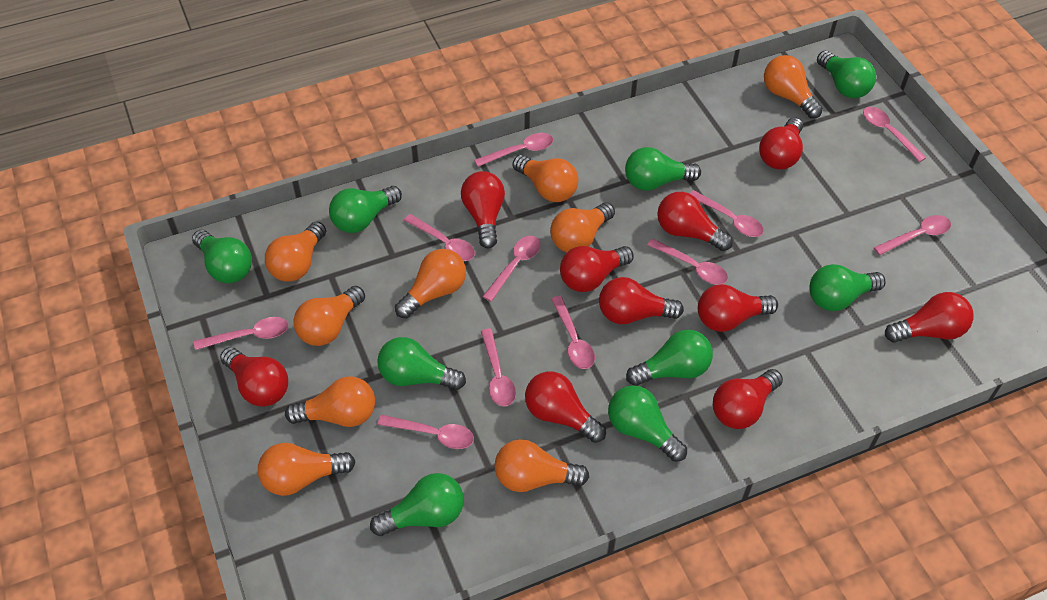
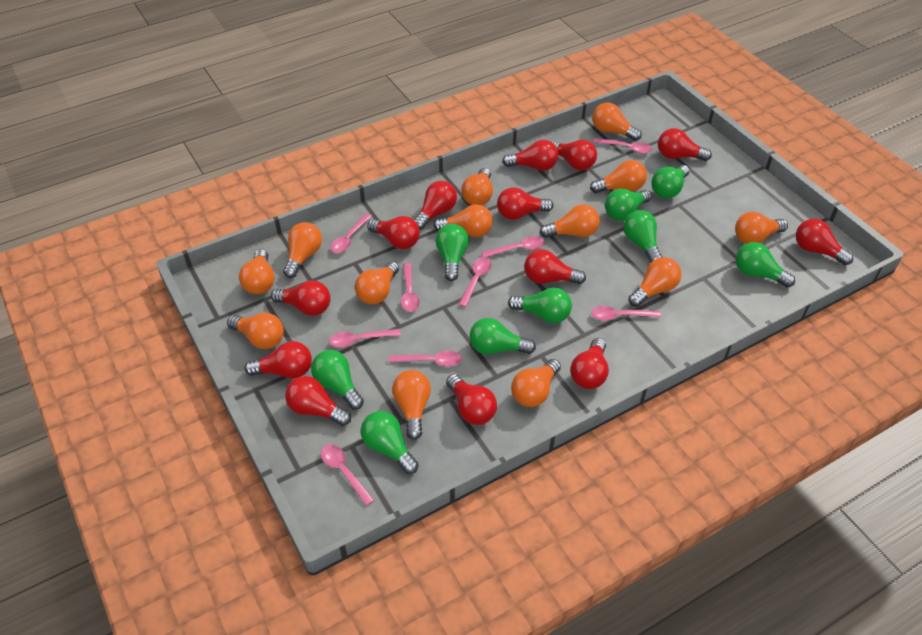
orange light bulb: 9 -> 13
pink spoon: 11 -> 9
red light bulb: 10 -> 13

